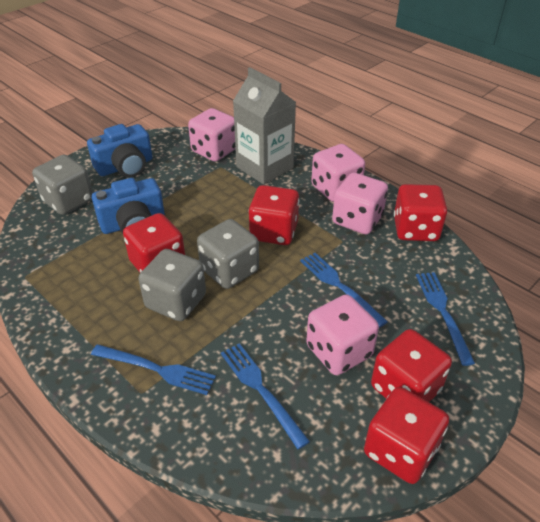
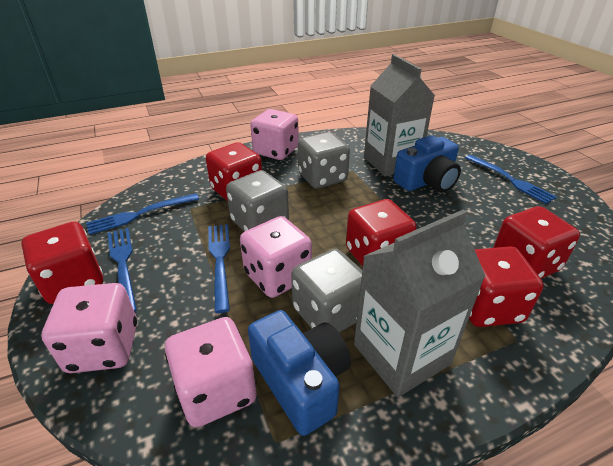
grey carton: 1 -> 2

